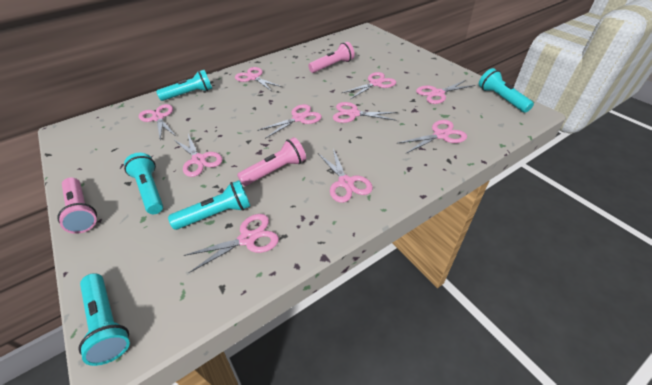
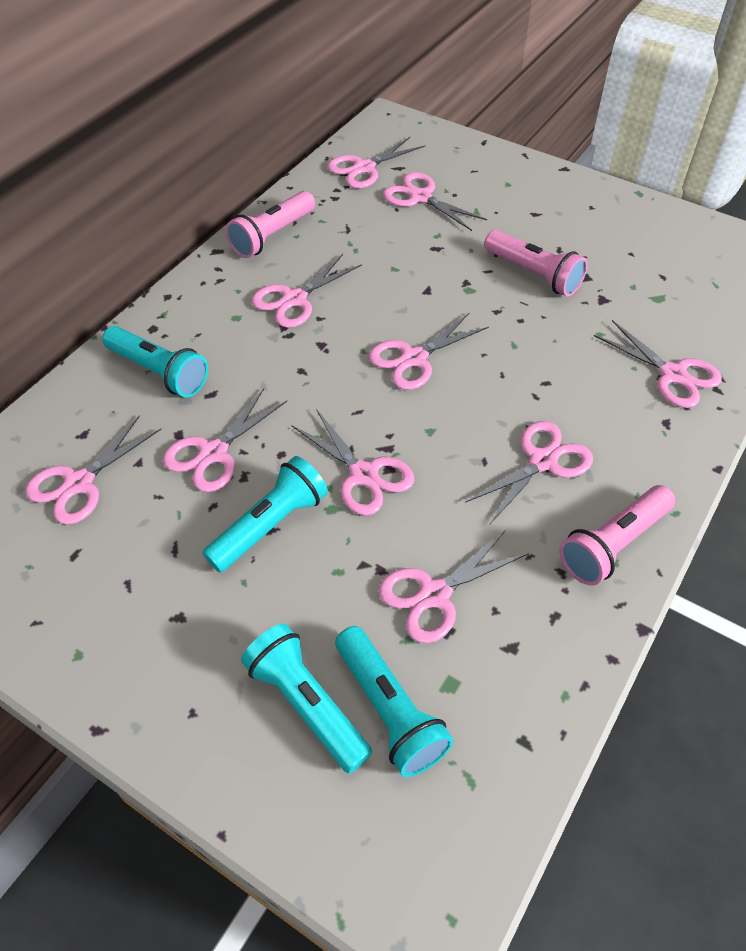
turquoise flashlight: 5 -> 4

